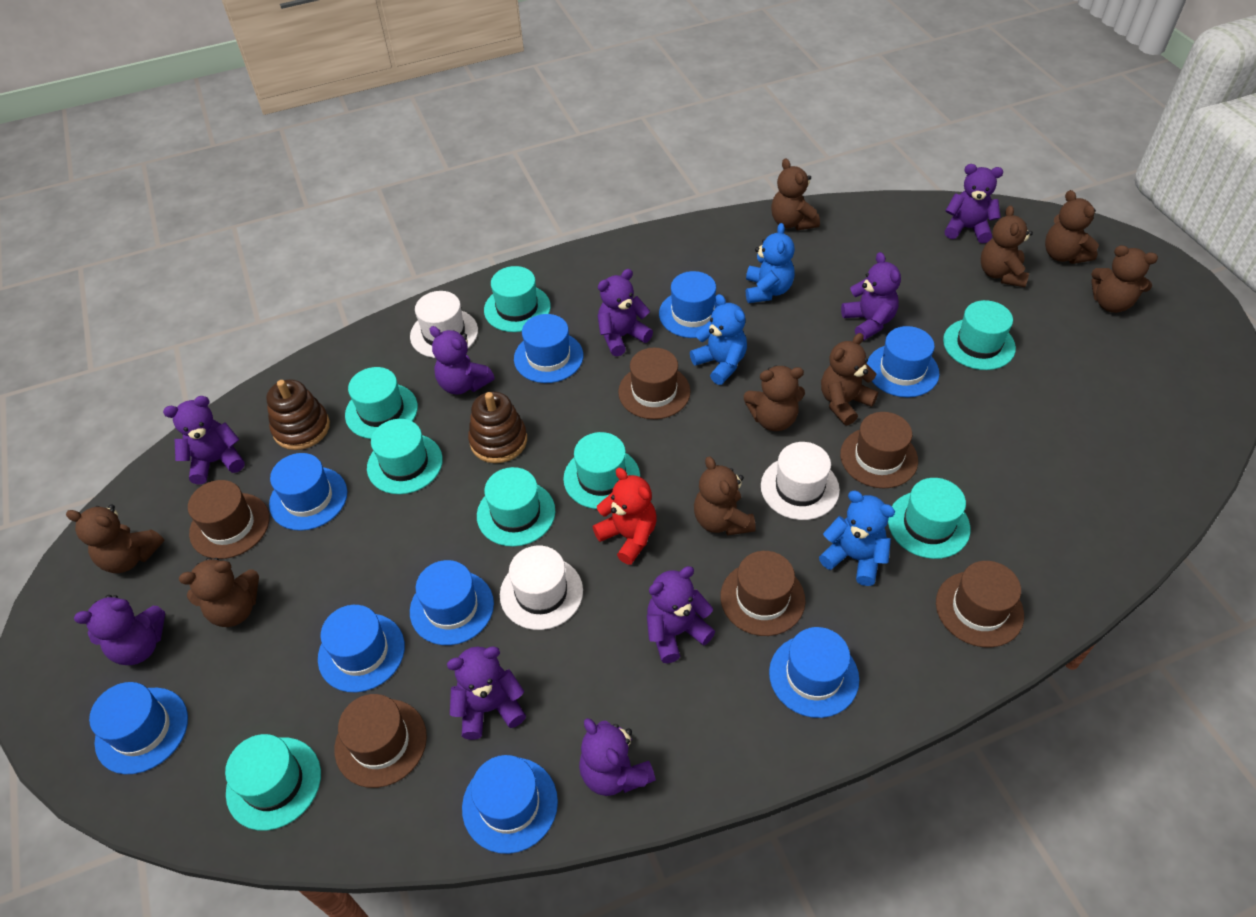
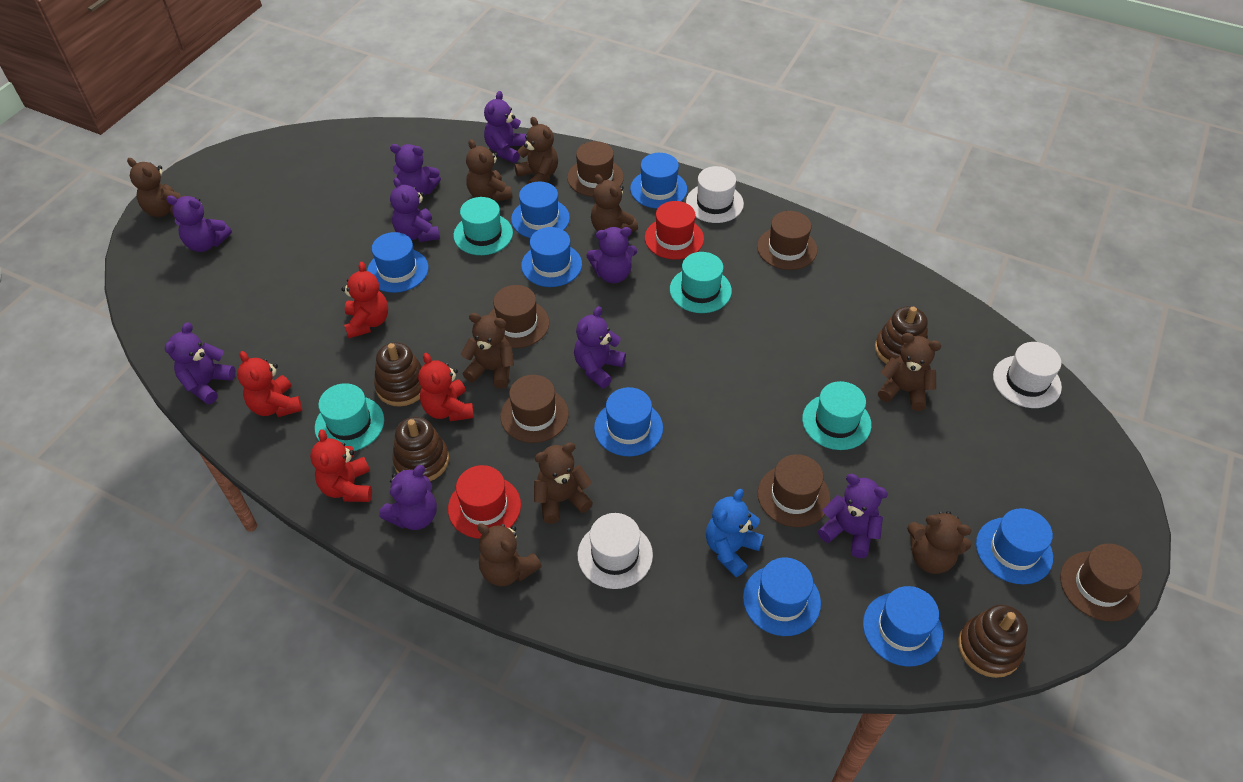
blue hat: 9 -> 8
blue teddy bear: 3 -> 1
brown stacking toy: 2 -> 4
red hat: 0 -> 2
red teddy bear: 1 -> 4
turquoise hat: 8 -> 4

